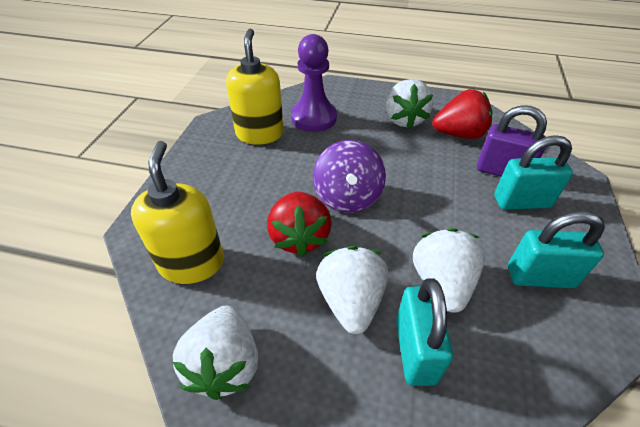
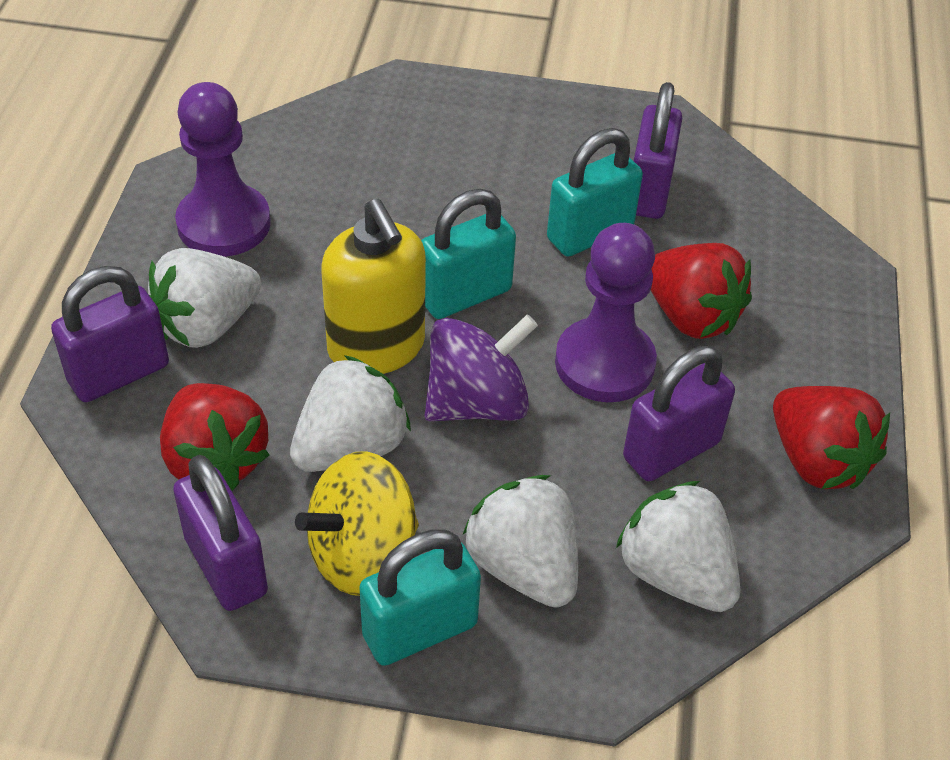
purple padlock: 1 -> 4
purple pawn: 1 -> 2
red strawberry: 2 -> 3
yellow soap dispenser: 2 -> 1
yellow spinning top: 0 -> 1

